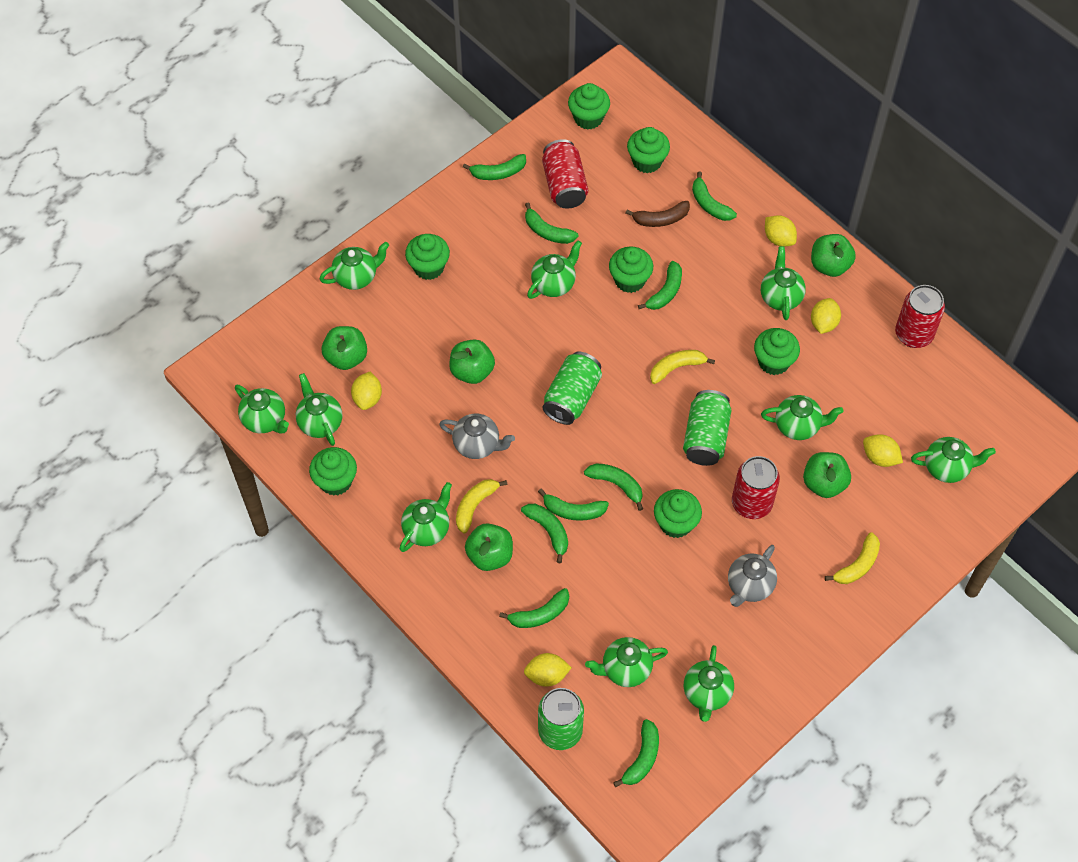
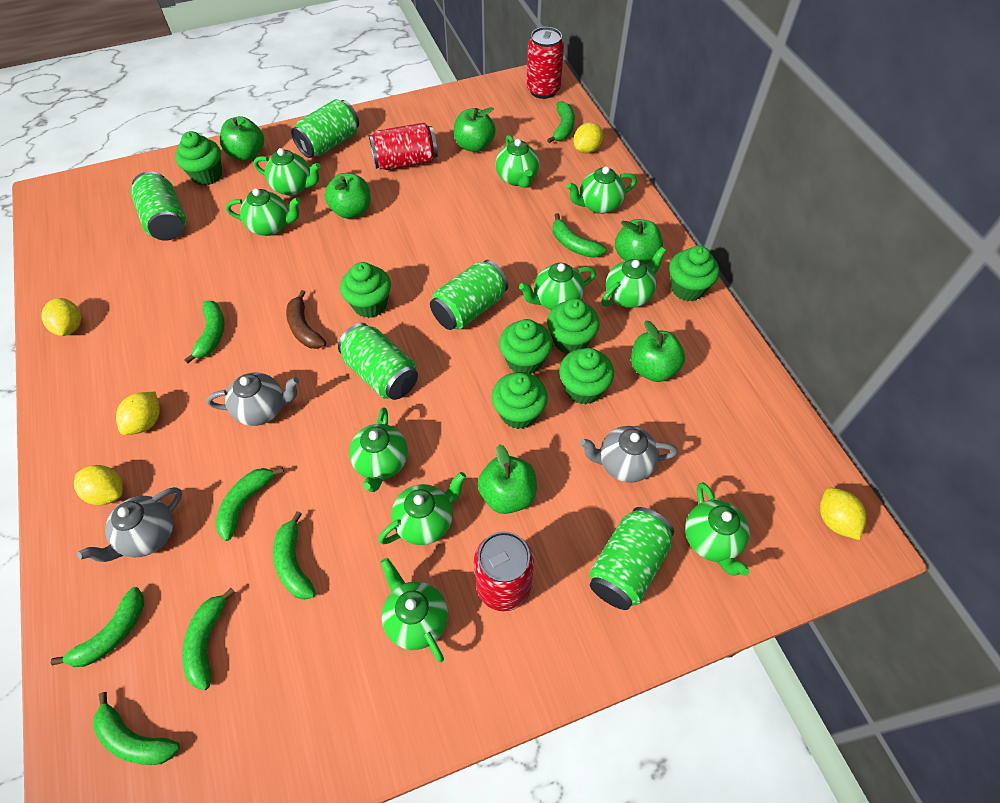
green apple: 5 -> 6
green banana: 9 -> 8
green can: 3 -> 5
grey teapot: 2 -> 3
yellow banana: 3 -> 0

